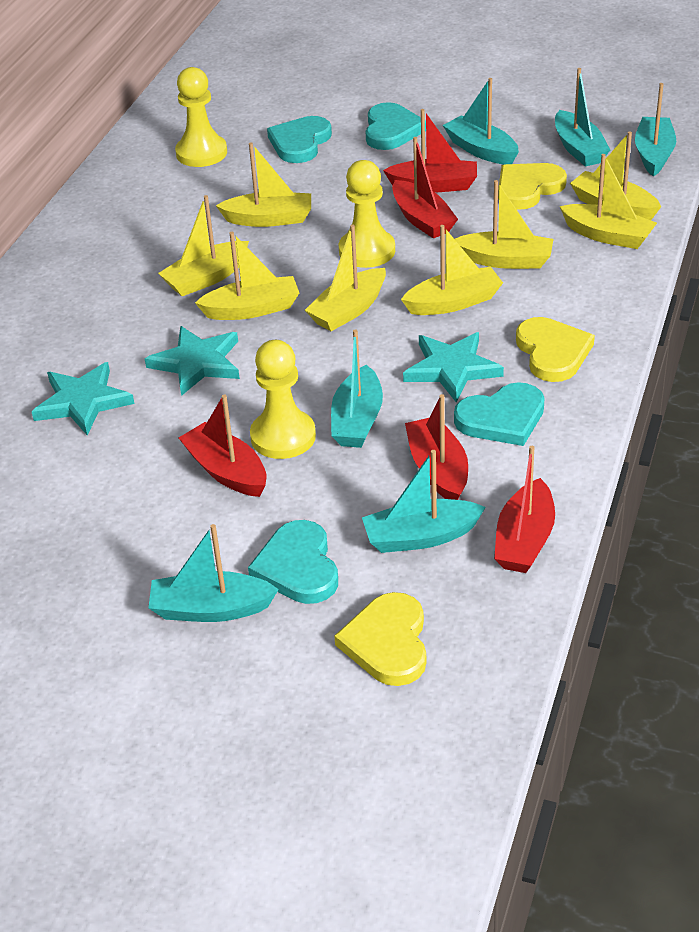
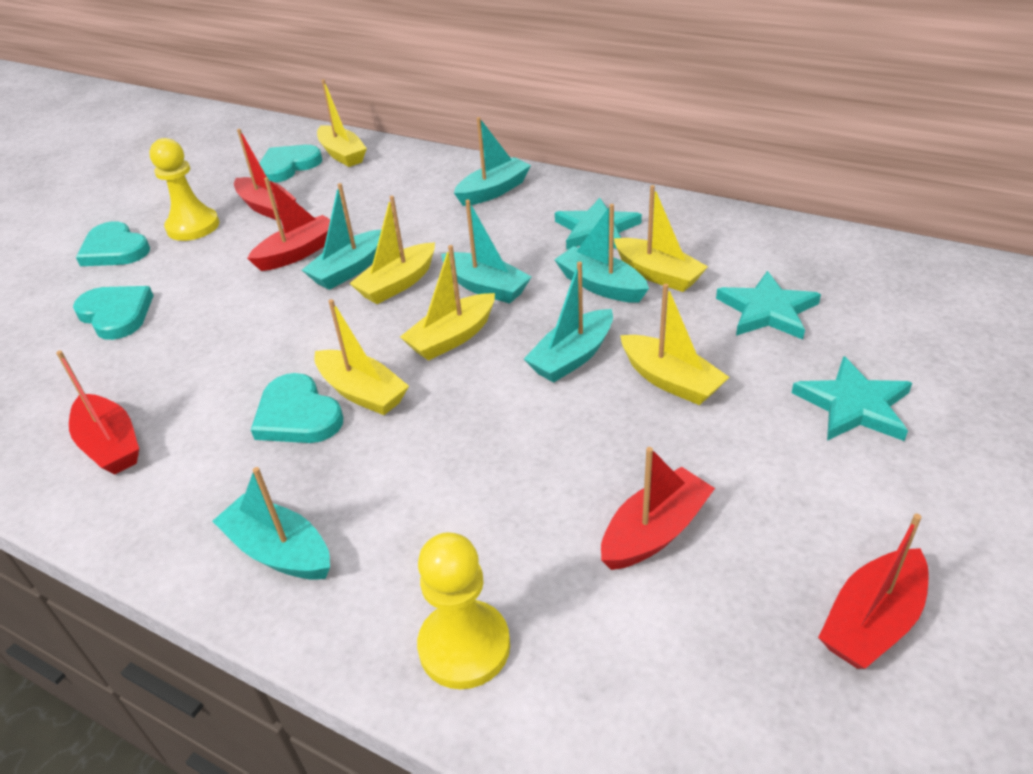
yellow boat: 8 -> 6
yellow heart: 3 -> 0
yellow pawn: 3 -> 2

